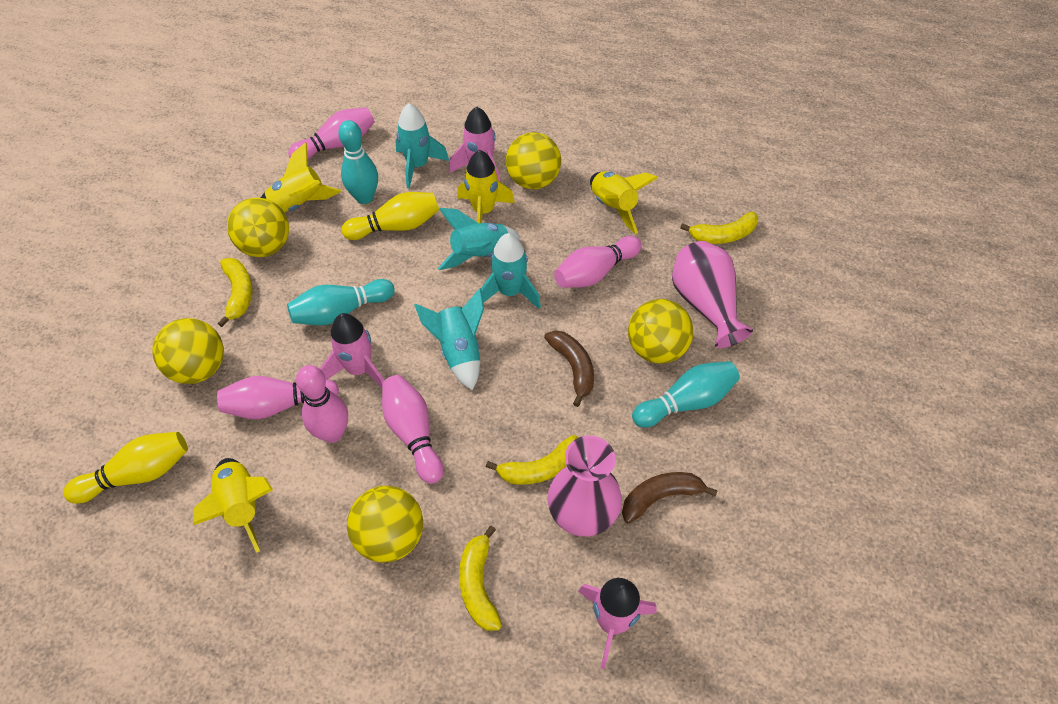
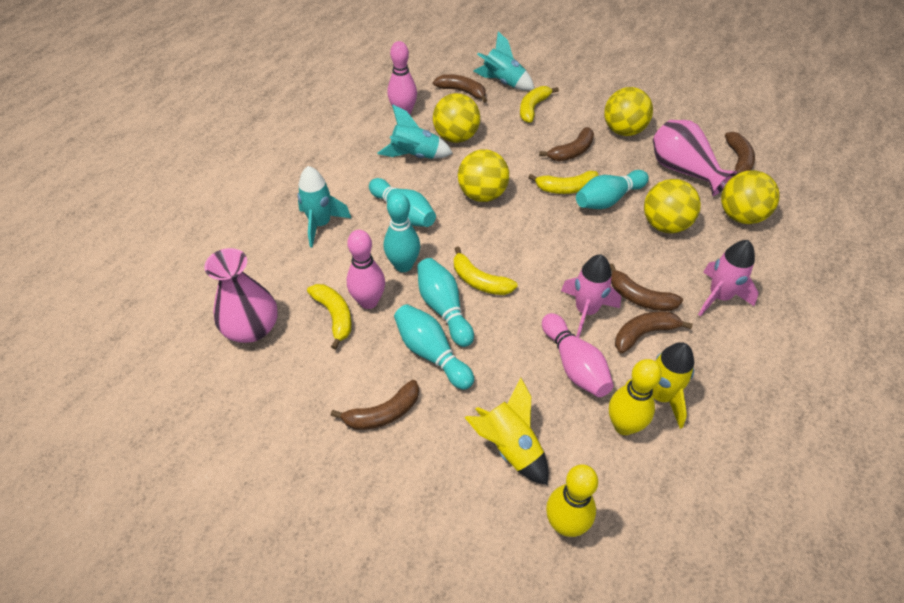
brown banana: 2 -> 6
pink bowling pin: 5 -> 3
pink rocket: 3 -> 2
turquoise bowling pin: 3 -> 5
turquoise rocket: 4 -> 3
yellow rocket: 4 -> 2

